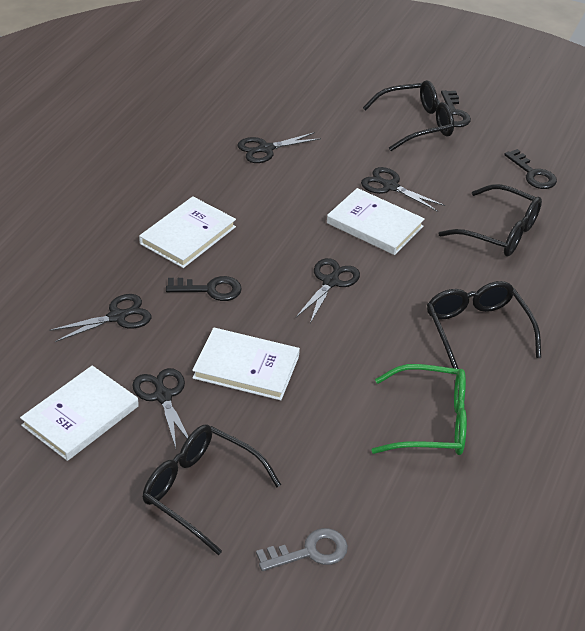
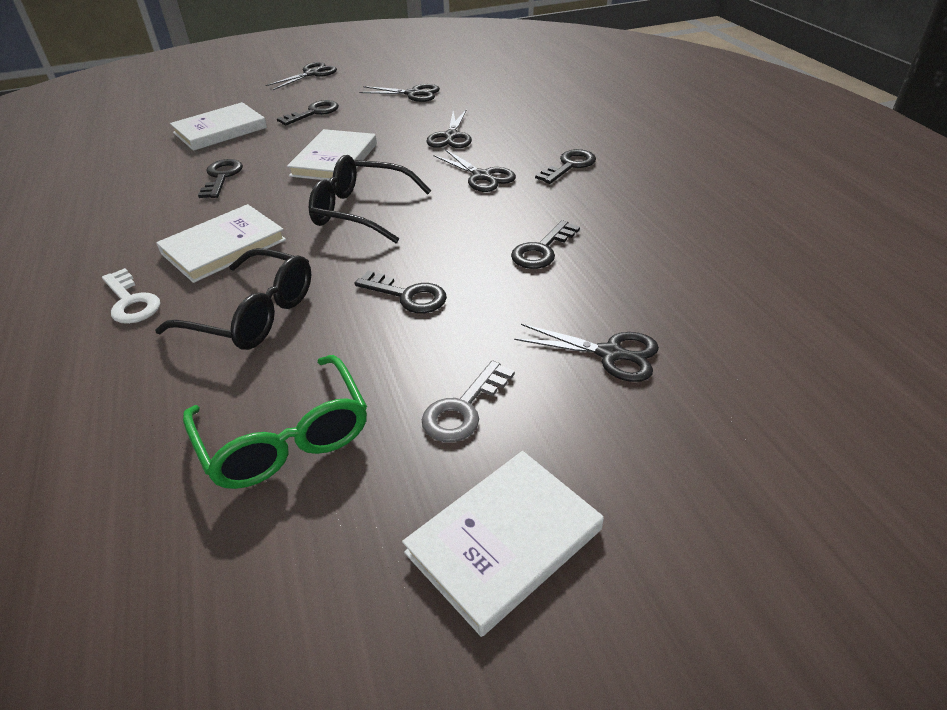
black glasses: 4 -> 2
black key: 3 -> 5
white key: 0 -> 1

